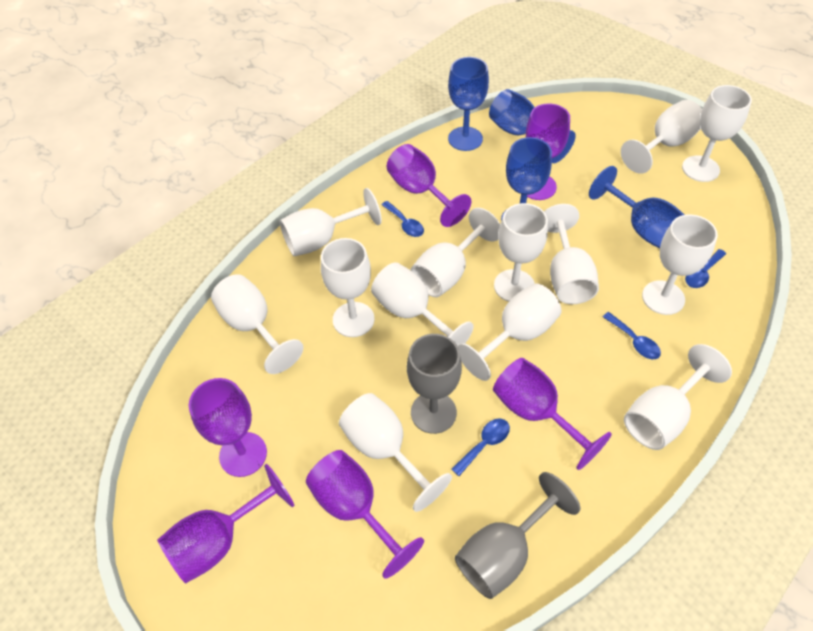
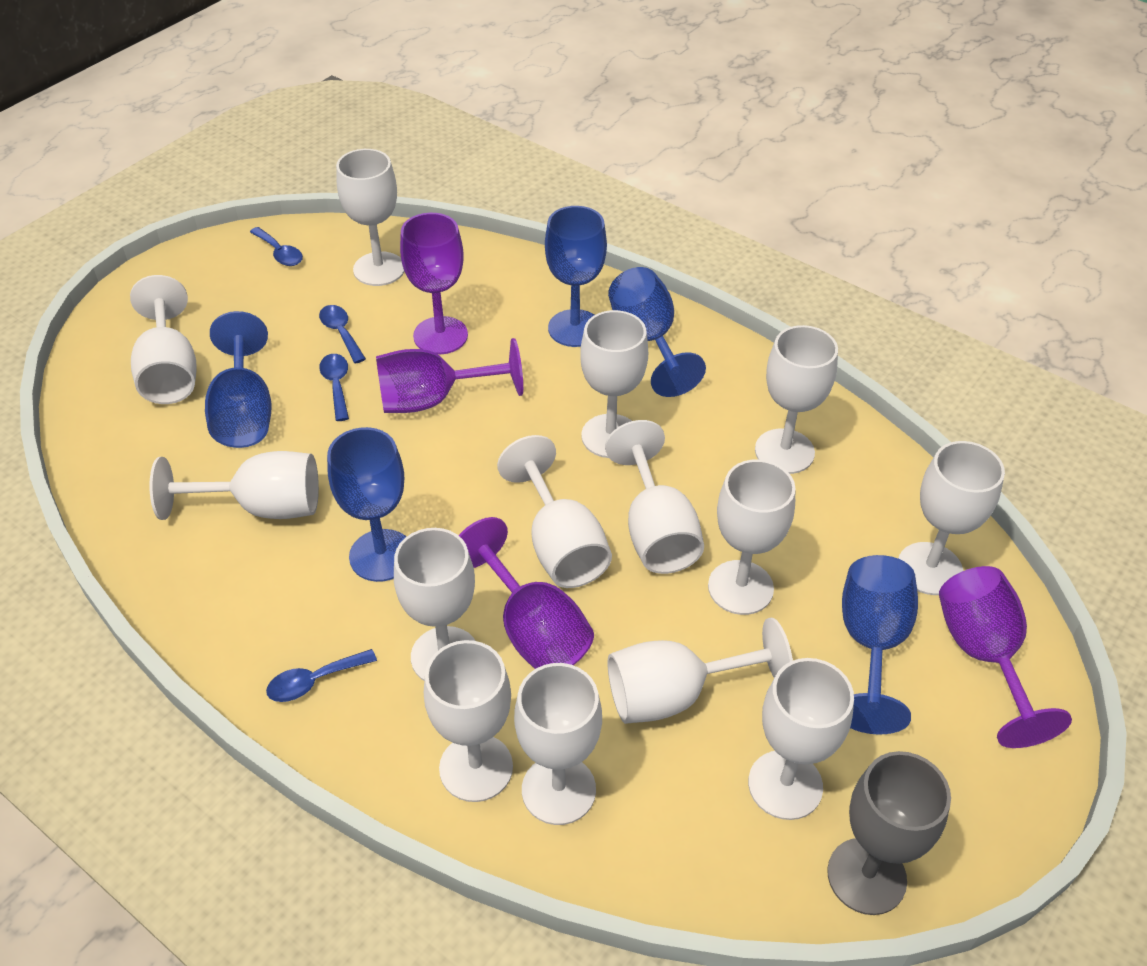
blue goblet: 4 -> 5
grey goblet: 2 -> 1
purple goblet: 6 -> 4
white goblet: 13 -> 14

